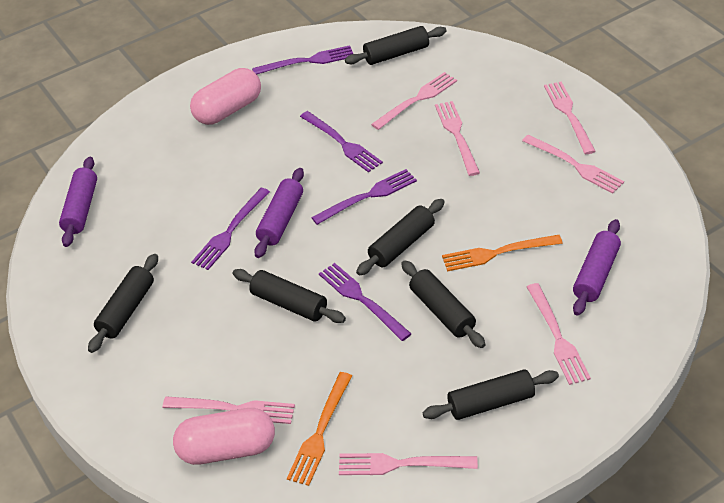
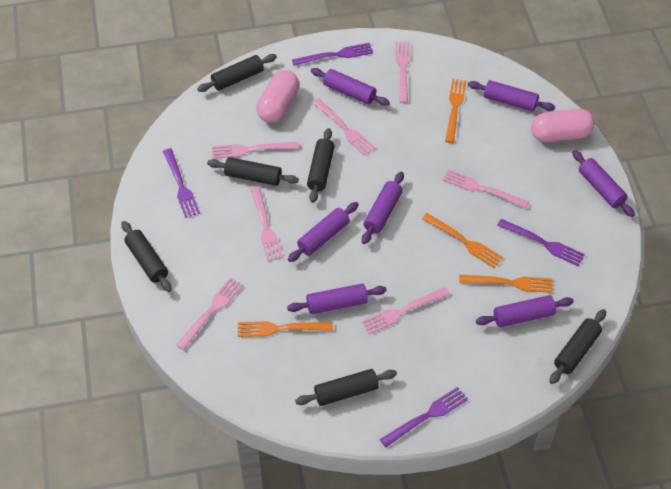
orange fork: 2 -> 4
purple fork: 5 -> 4
purple rolling pin: 3 -> 7

